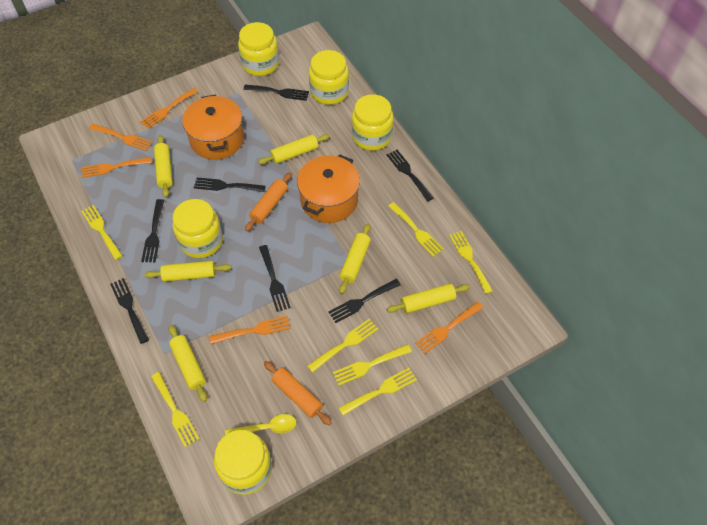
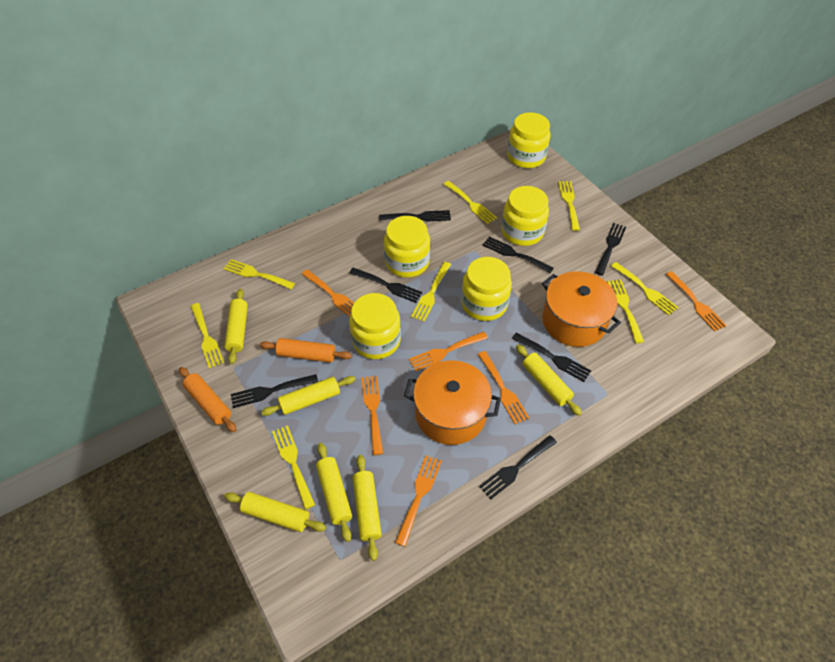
orange fork: 5 -> 6
yellow fork: 7 -> 8
yellow spoon: 1 -> 0

